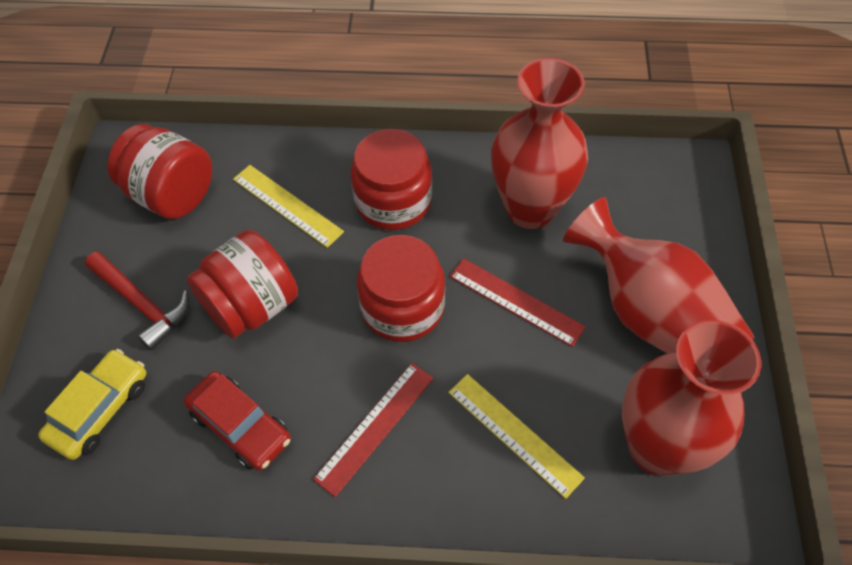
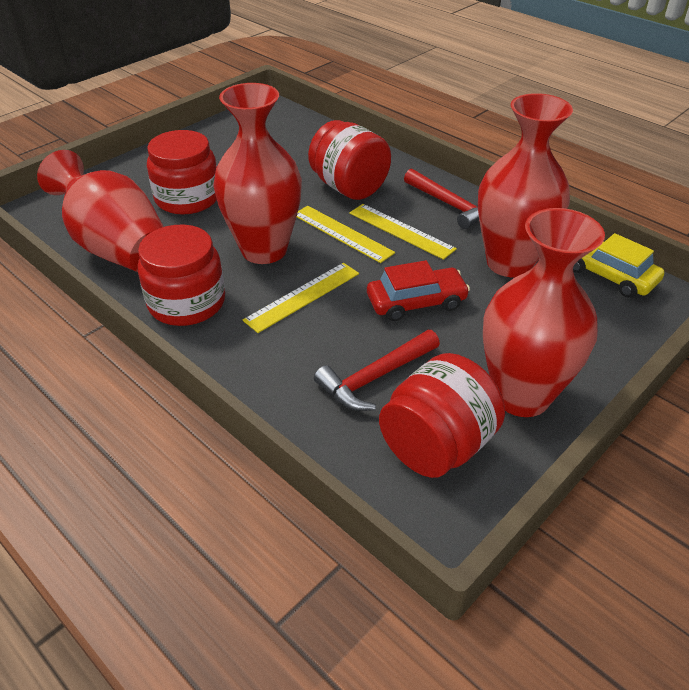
red hammer: 1 -> 2
red ruler: 2 -> 0
red vase: 3 -> 4
yellow ruler: 2 -> 3

